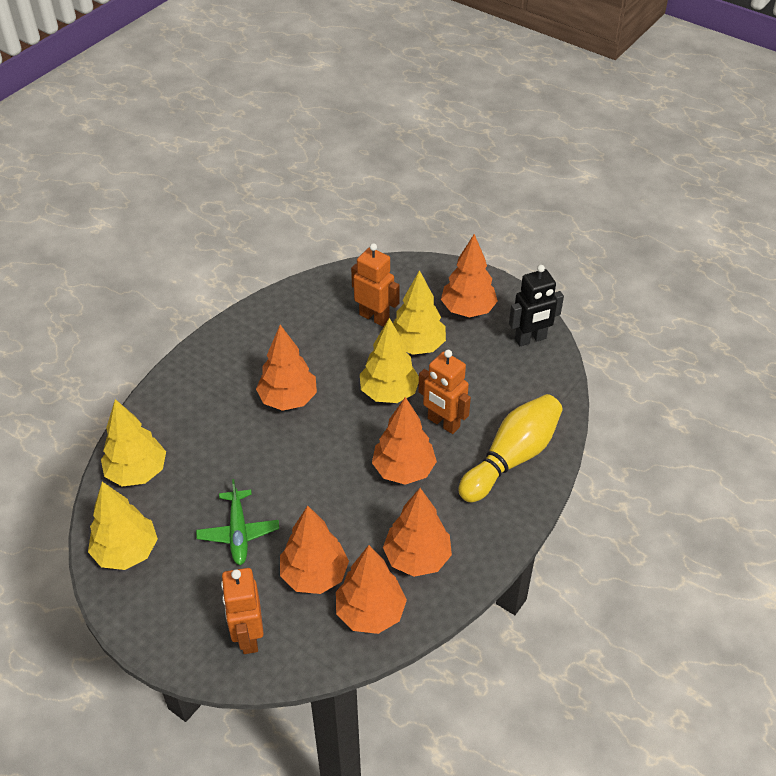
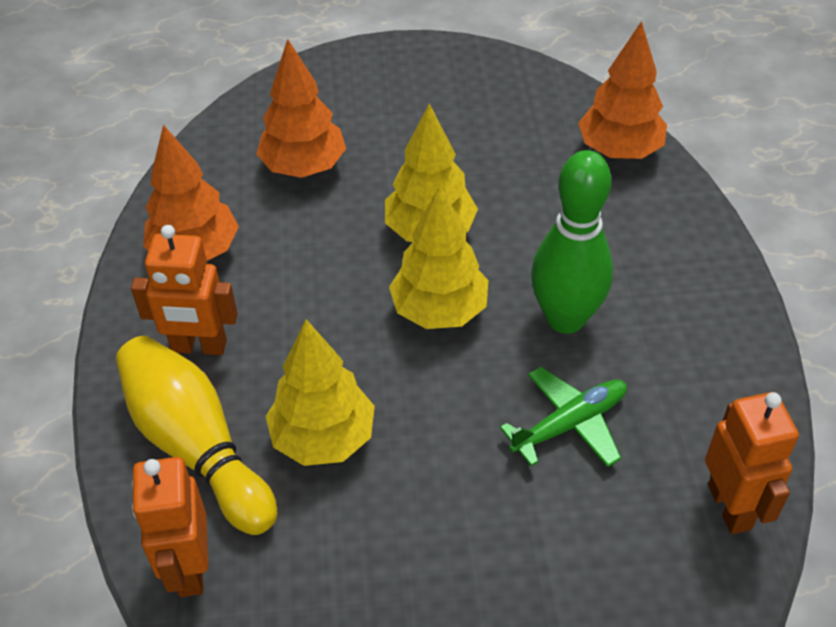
black robot: 1 -> 0
green bowling pin: 0 -> 1
orange tree: 6 -> 3
yellow tree: 4 -> 3

